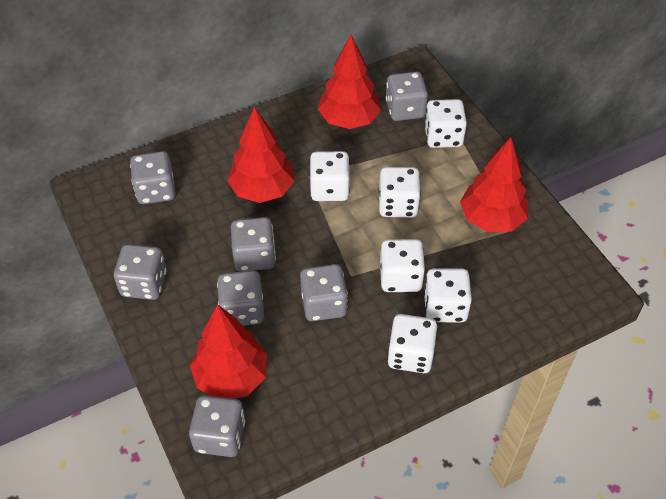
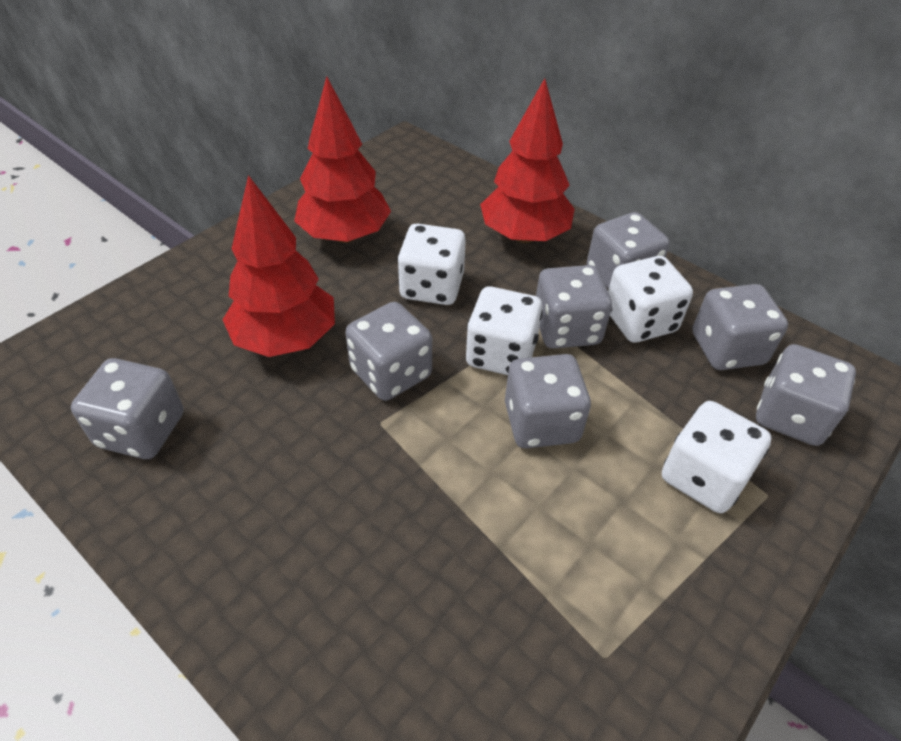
red tree: 4 -> 3
white dice: 6 -> 4

